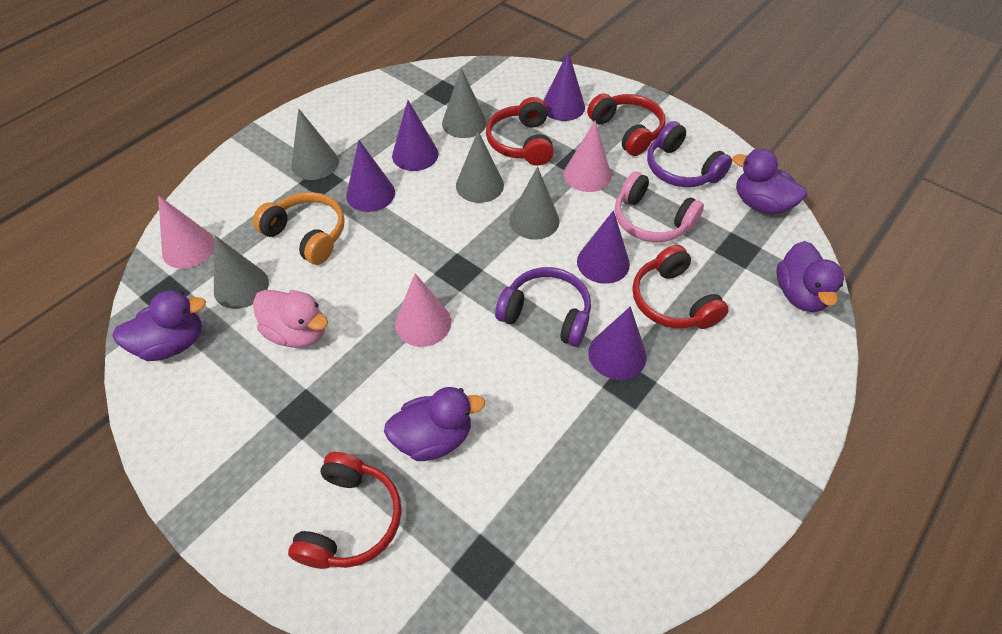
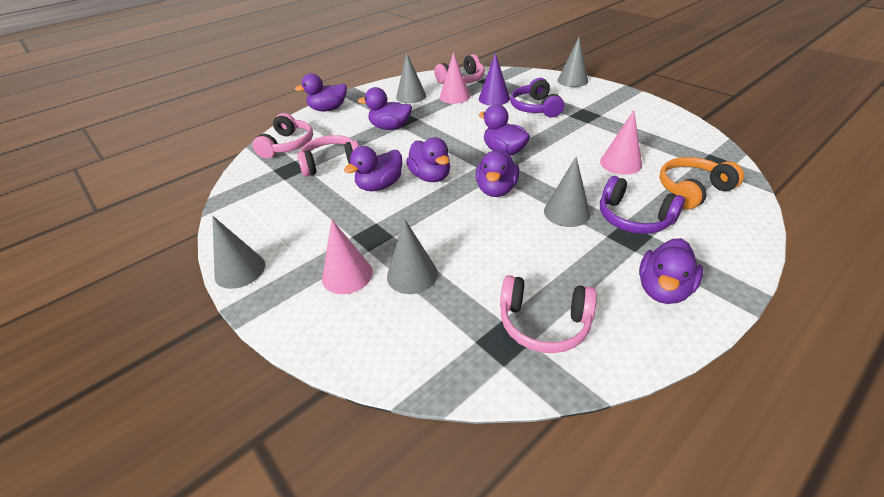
pink duck: 1 -> 0
pink headphones: 1 -> 4
purple cone: 5 -> 1
purple duck: 4 -> 7
red headphones: 4 -> 0

